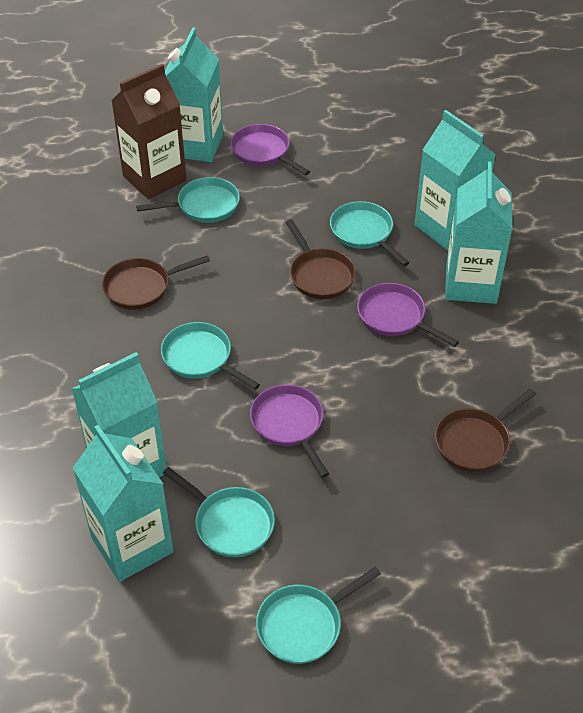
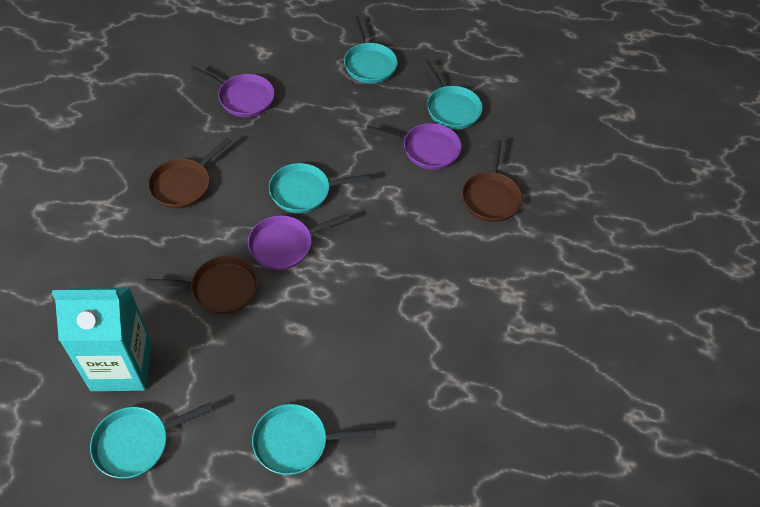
brown carton: 1 -> 0
turquoise carton: 5 -> 1

